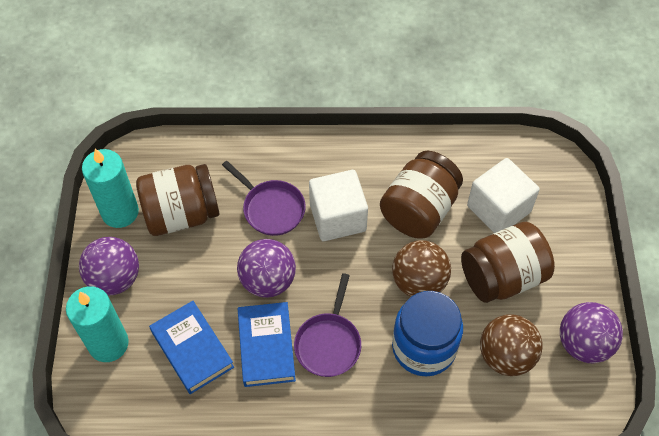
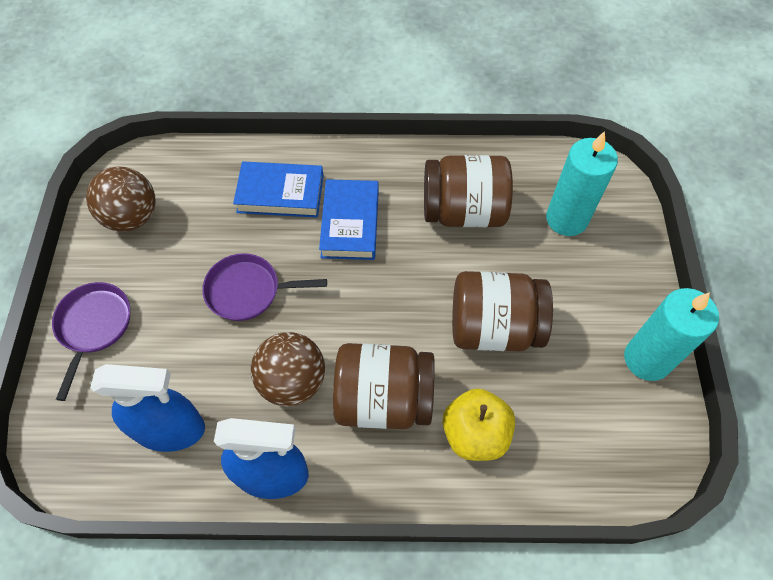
blue jar: 1 -> 0
blue spray bottle: 0 -> 2
purple ball: 3 -> 0
white cube: 2 -> 0
yellow apple: 0 -> 1

